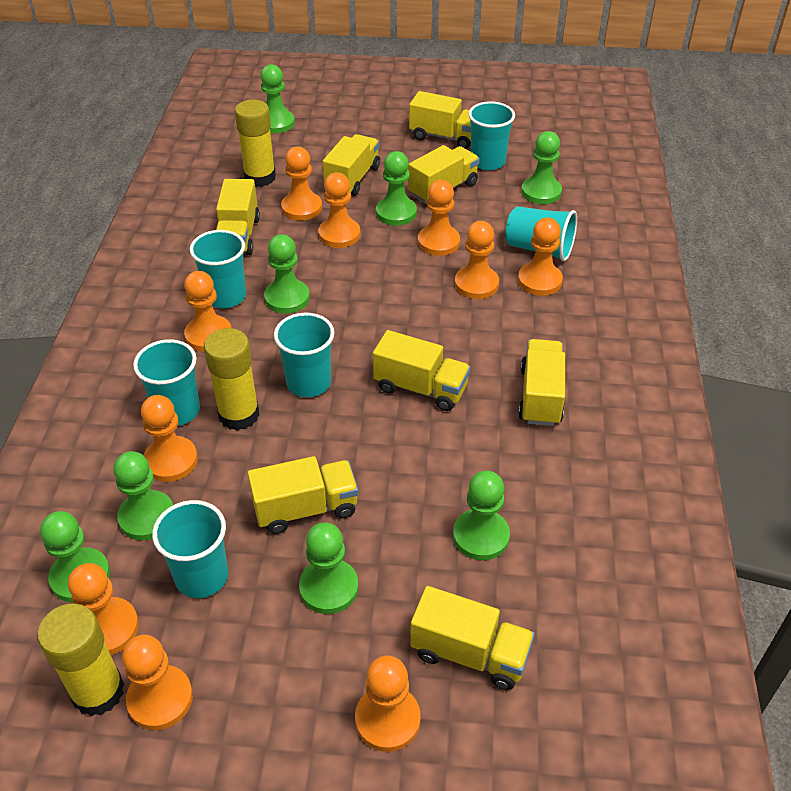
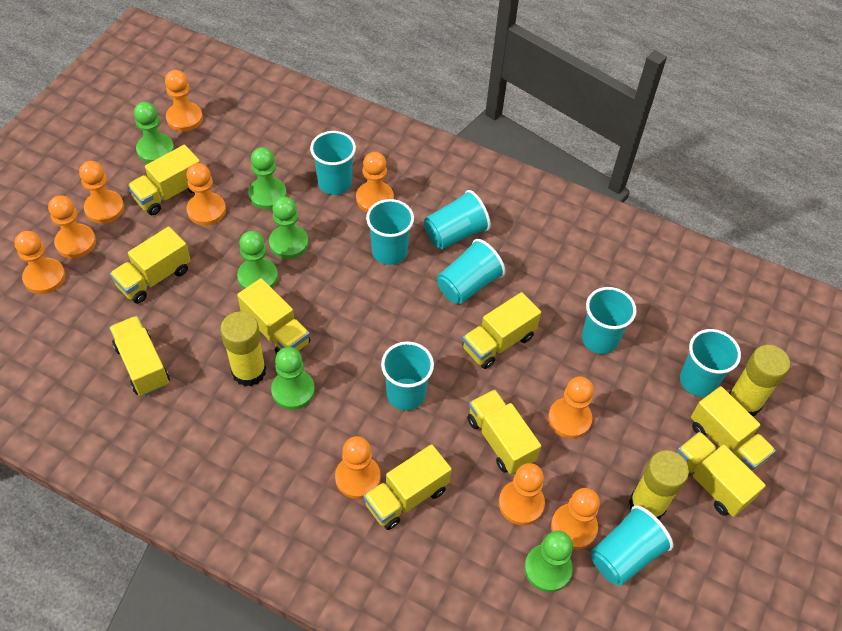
green pawn: 8 -> 6
turquoise cup: 6 -> 8
yellow truck: 8 -> 9

